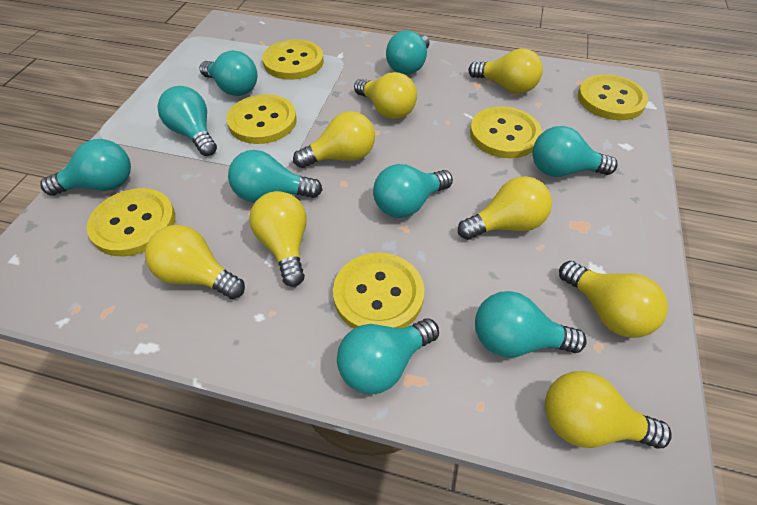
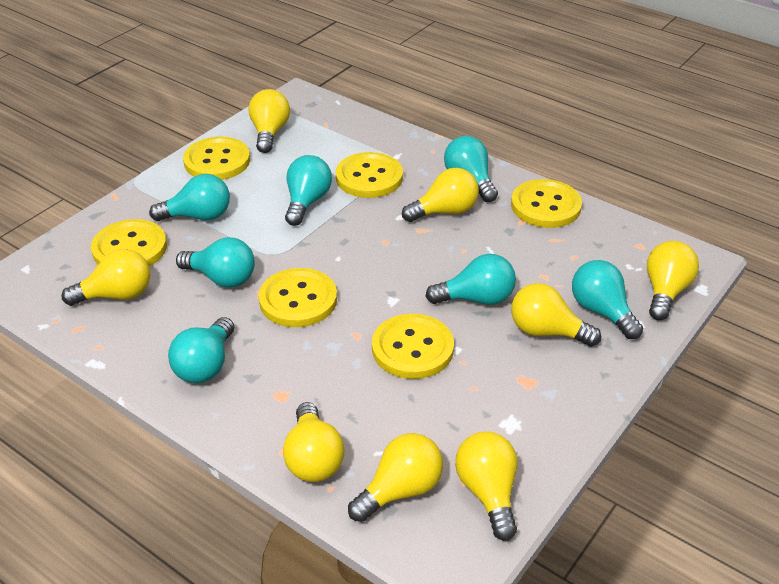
turquoise light bulb: 9 -> 7

